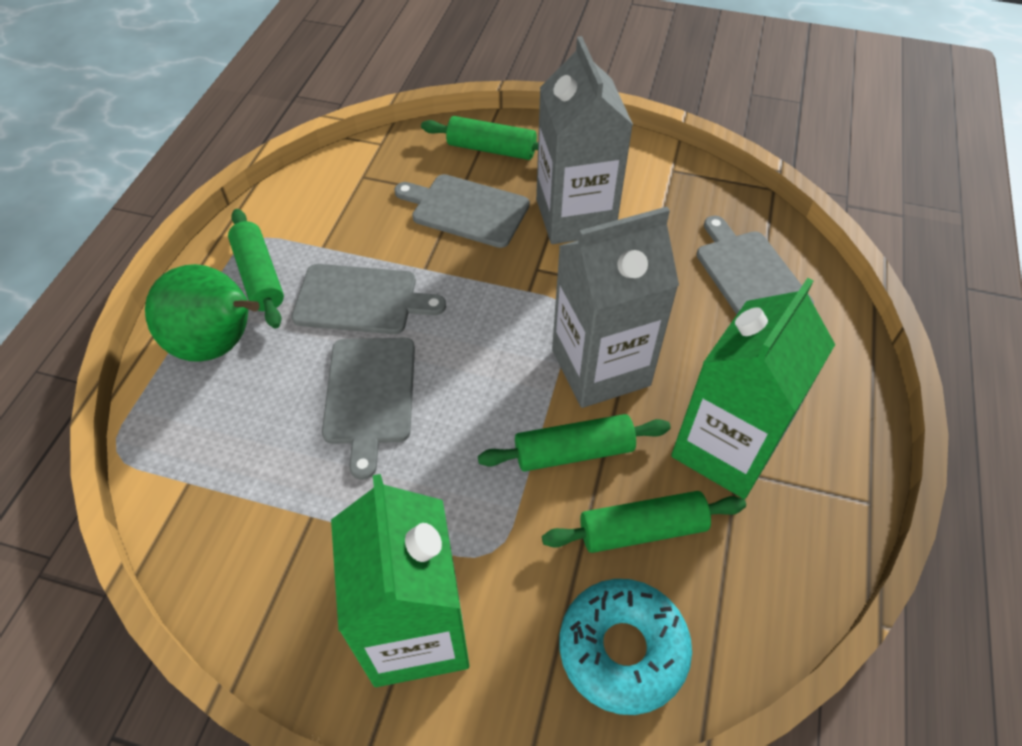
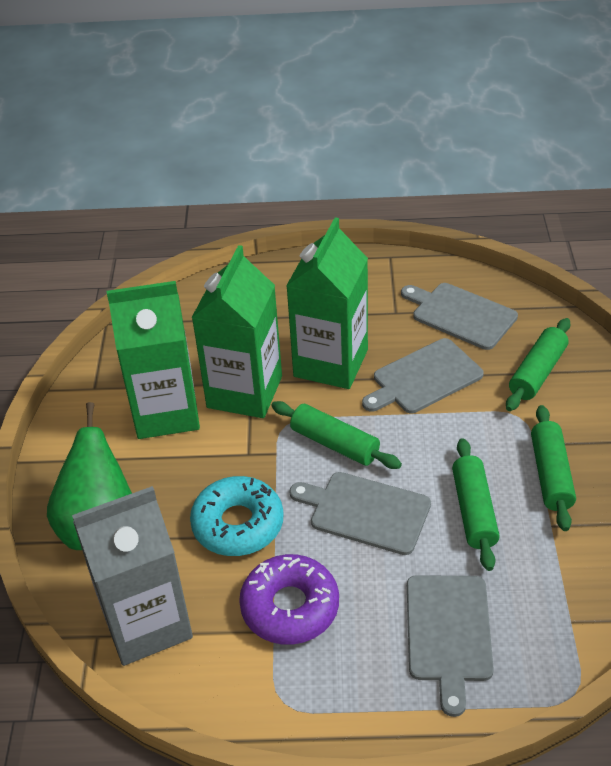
green carton: 2 -> 3
grey carton: 2 -> 1
purple donut: 0 -> 1

